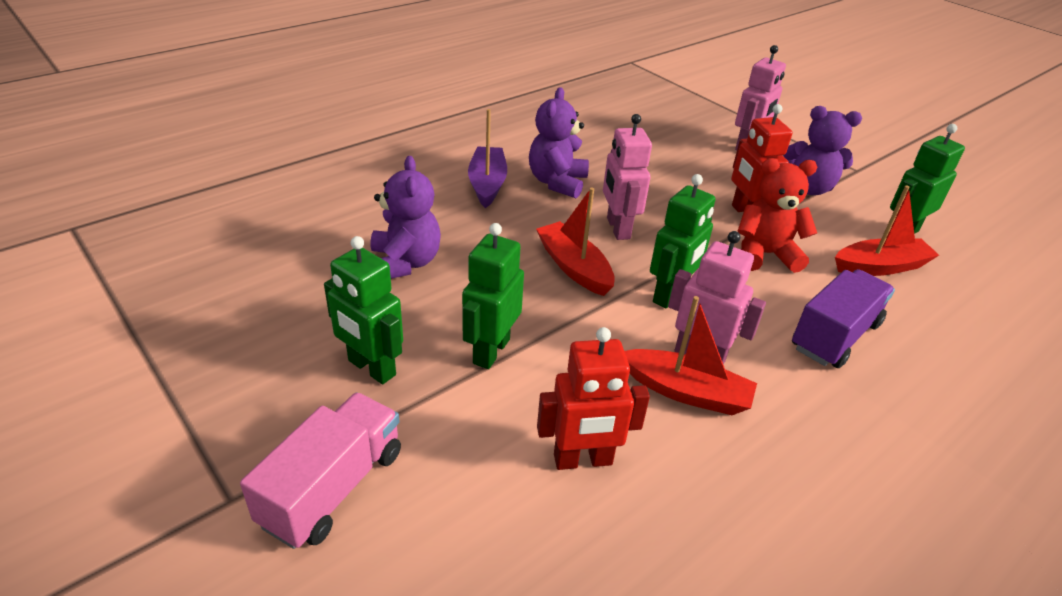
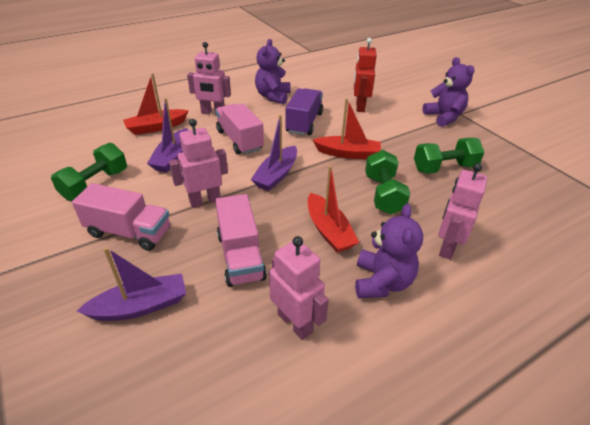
green dumbbell: 0 -> 3
green robot: 4 -> 0
pink robot: 3 -> 4
pink truck: 1 -> 3
purple boat: 1 -> 3
red robot: 2 -> 1
red teddy bear: 1 -> 0

